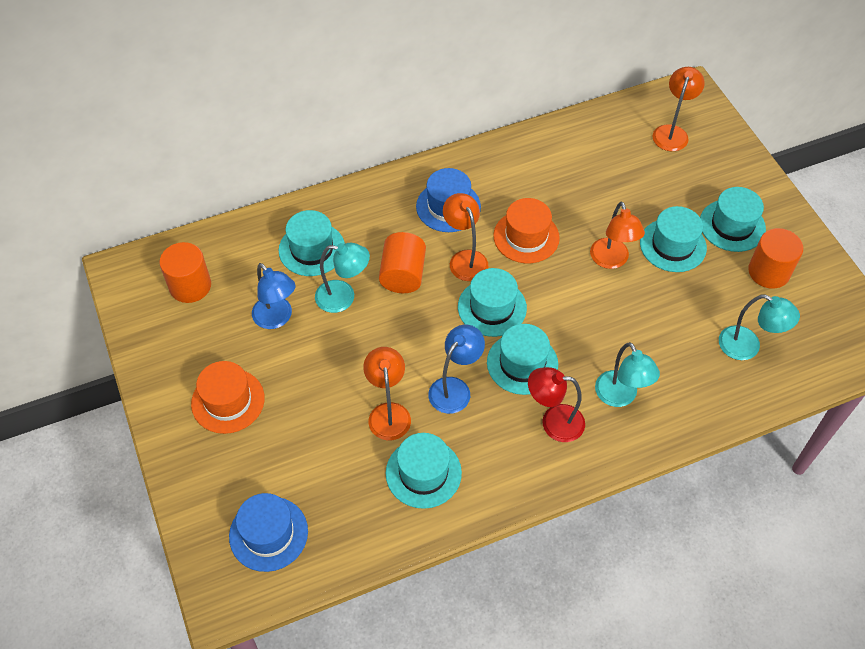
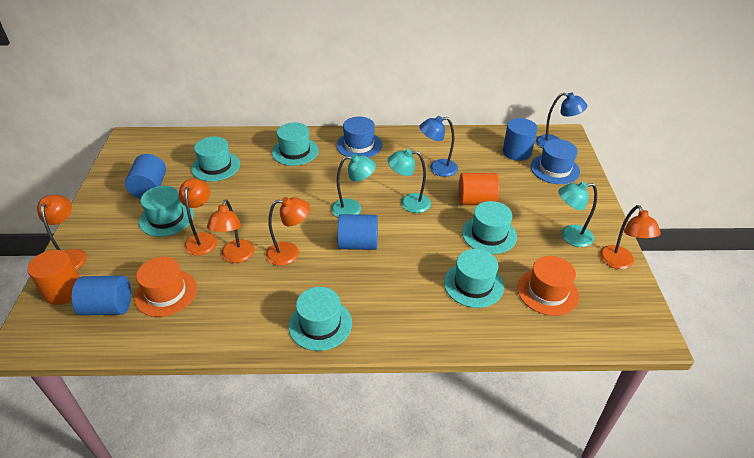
blue cylinder: 0 -> 4
orange cylinder: 3 -> 2
orange lamp: 4 -> 5
red lamp: 1 -> 0

